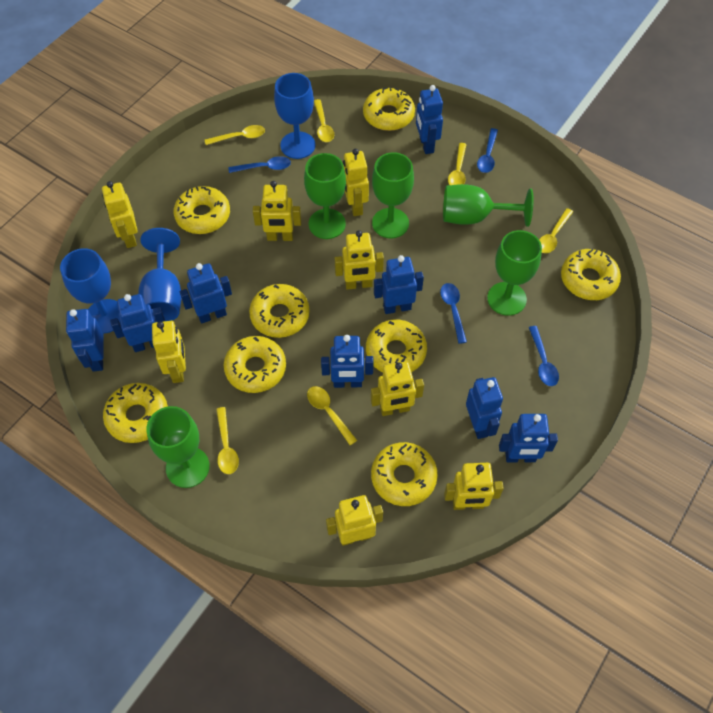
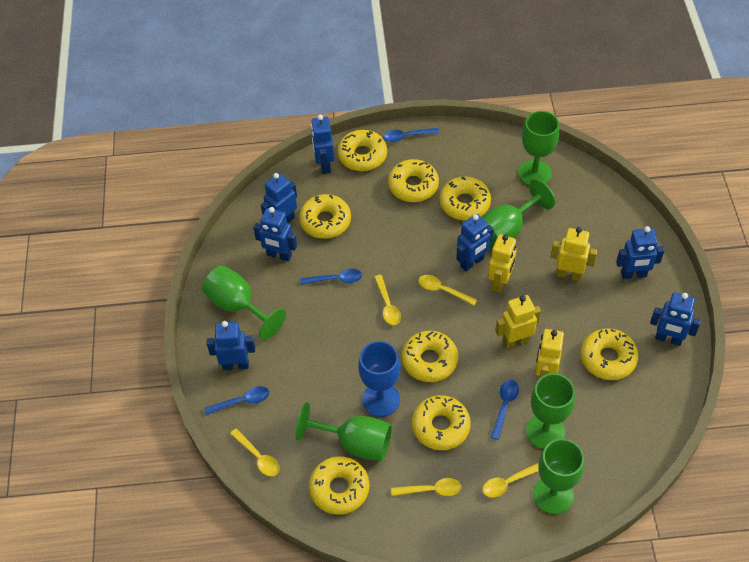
blue goblet: 3 -> 1
blue robot: 8 -> 7
green goblet: 5 -> 6
yellow robot: 8 -> 4
yellow spoon: 6 -> 5

